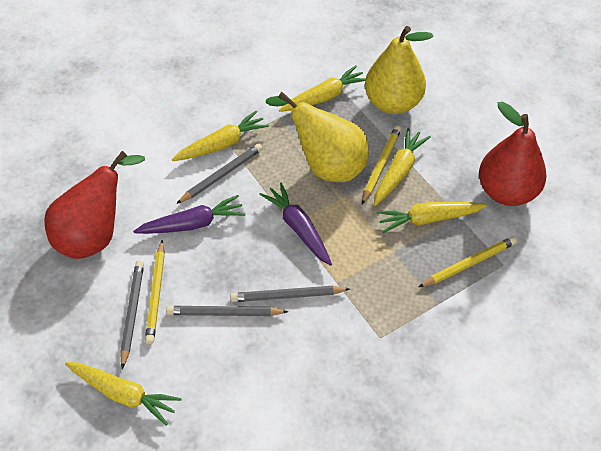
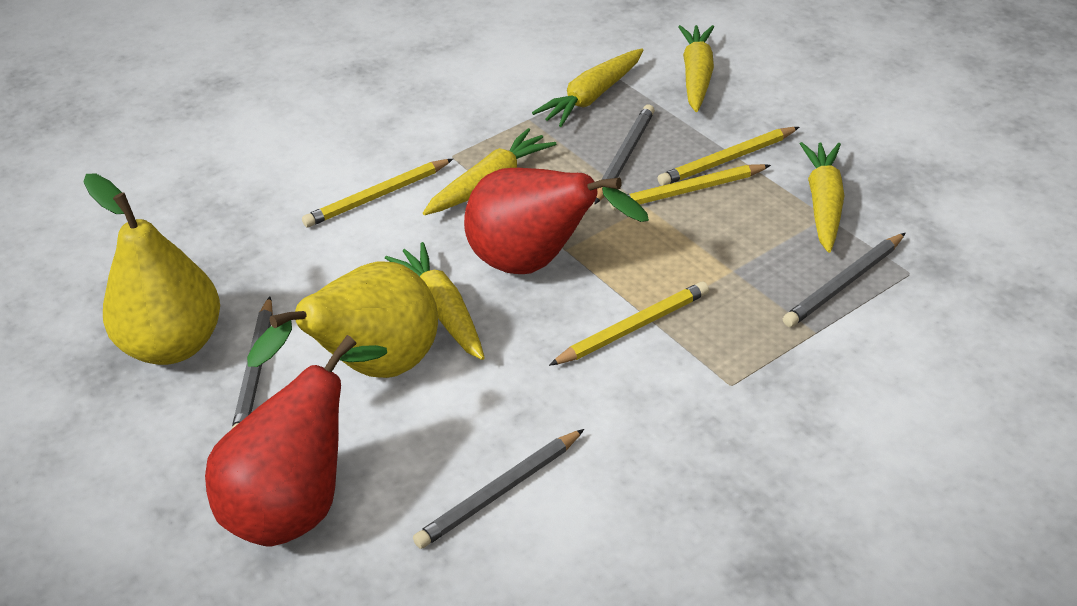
purple carrot: 2 -> 0
yellow pencil: 3 -> 4

